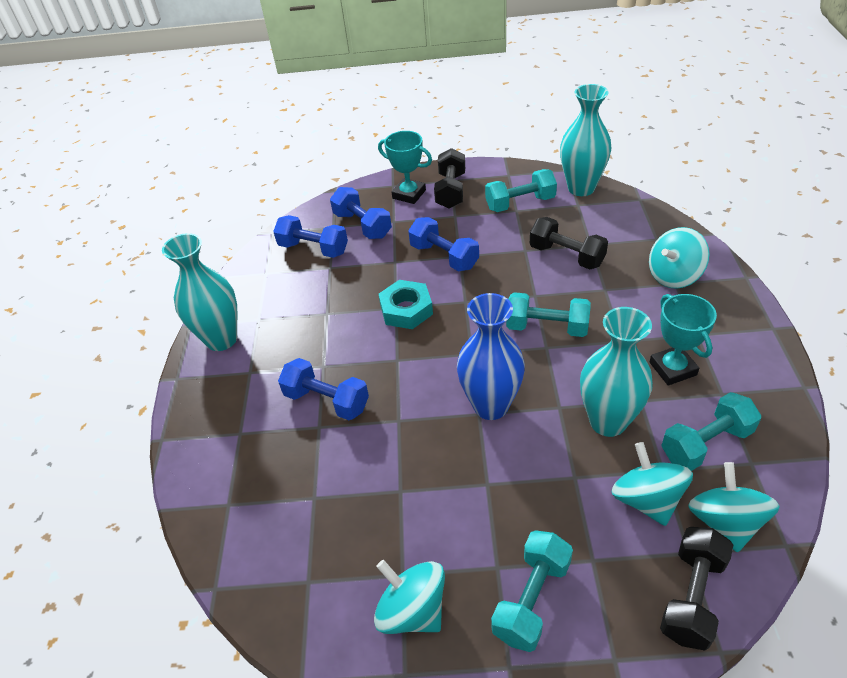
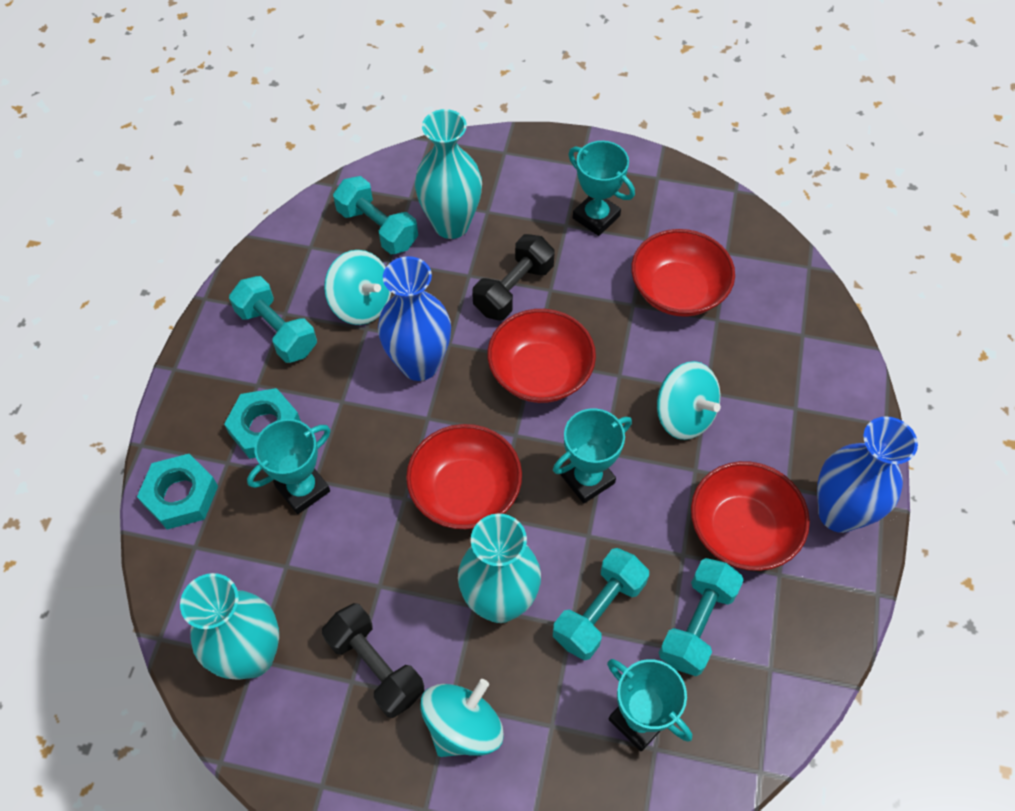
black dumbbell: 3 -> 2
blue dumbbell: 4 -> 0
blue vase: 1 -> 2
red bowl: 0 -> 4
turquoise nut: 1 -> 2
turquoise spinning top: 4 -> 3
turquoise trophy: 2 -> 4

